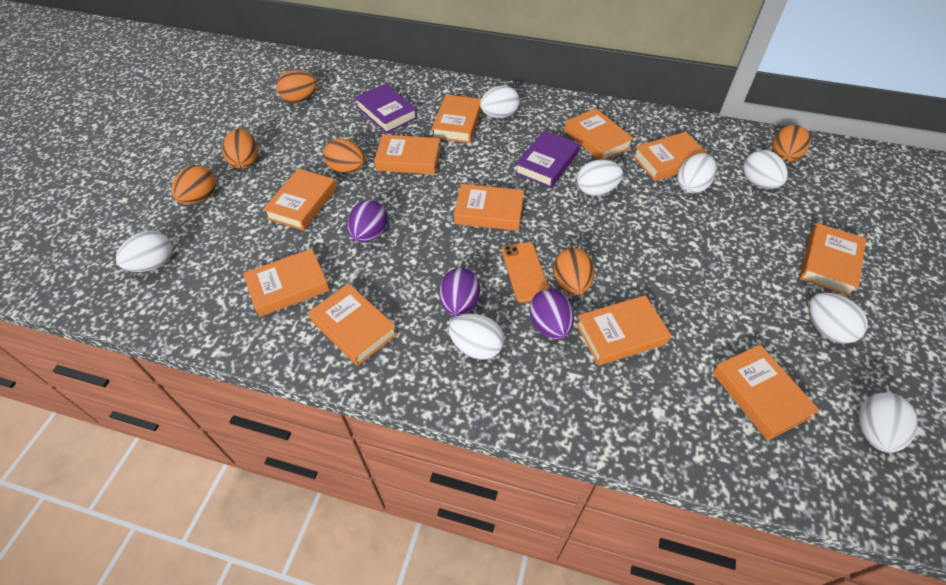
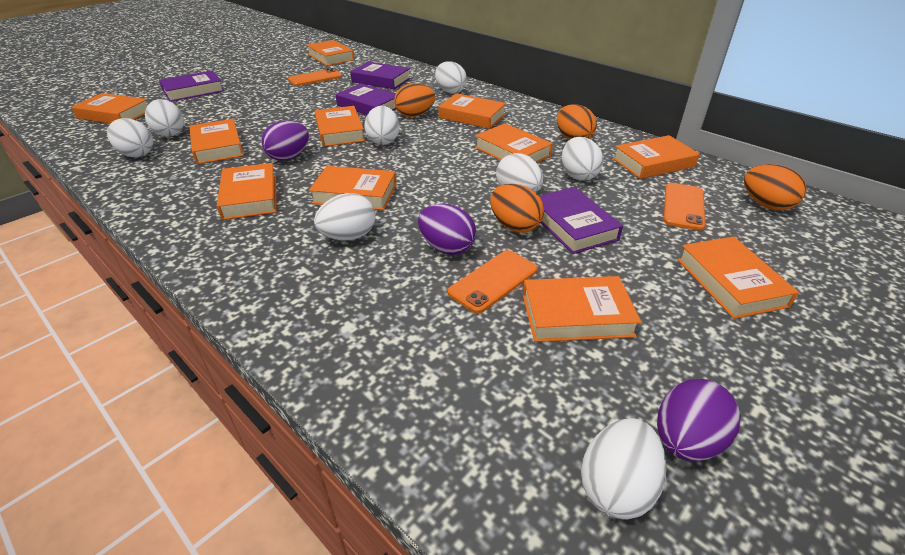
orange egg: 6 -> 4
orange phone: 1 -> 3
purple book: 2 -> 4

